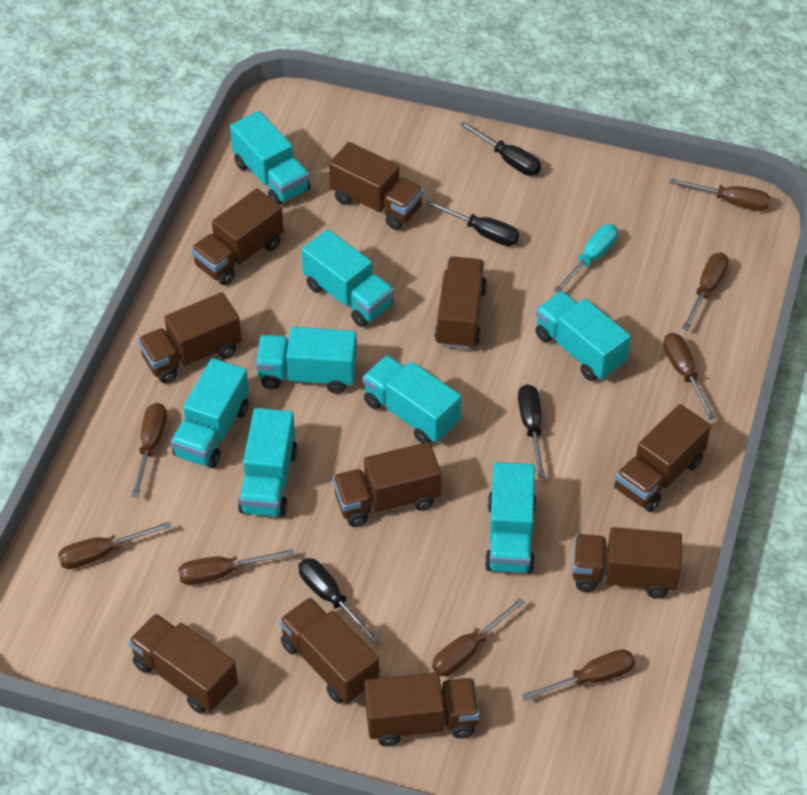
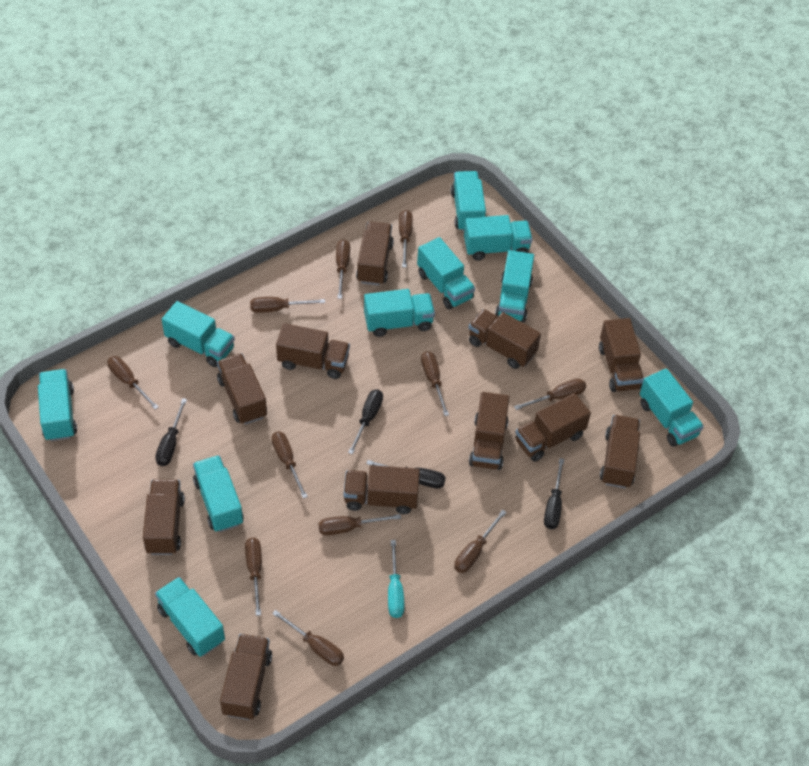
brown screwdriver: 8 -> 11
brown truck: 10 -> 11
turquoise truck: 8 -> 10

